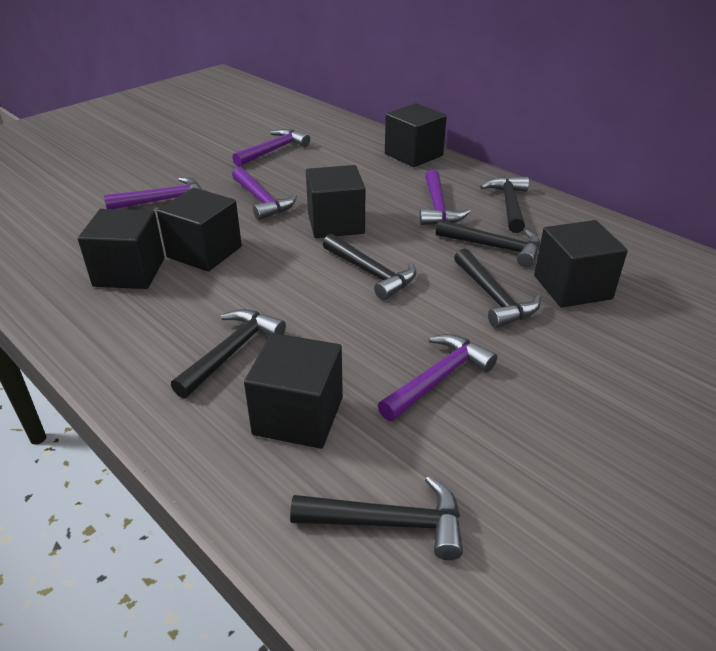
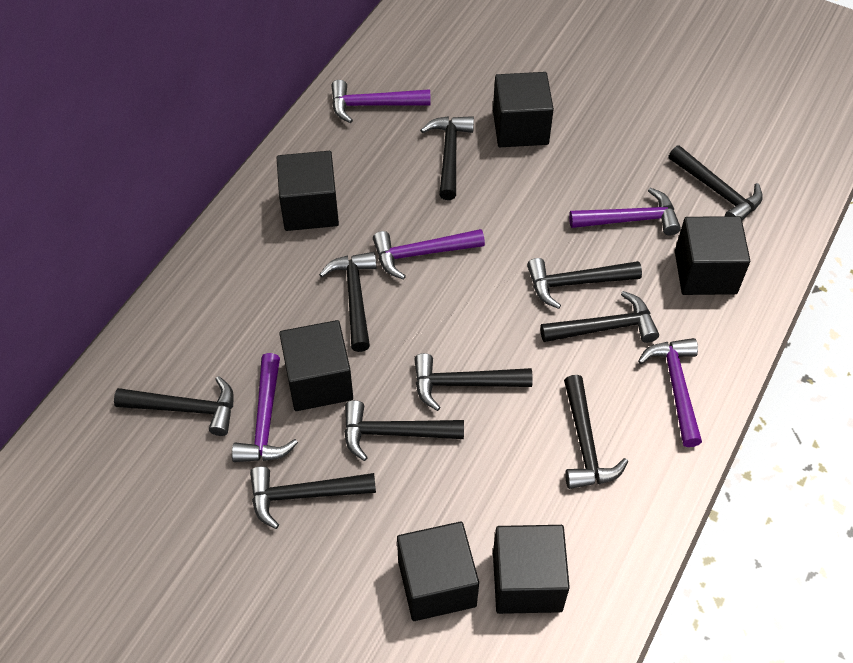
black hammer: 6 -> 10

